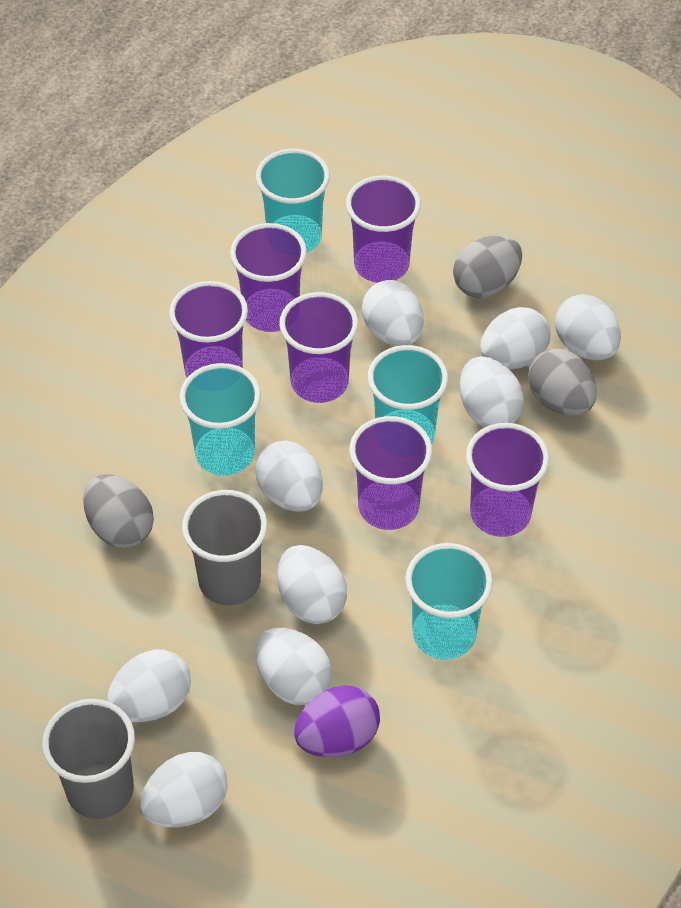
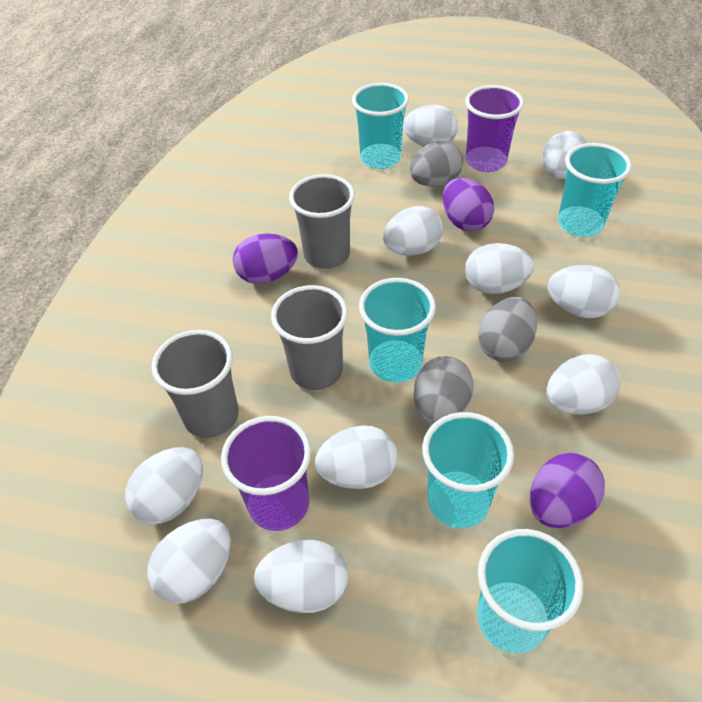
grey cup: 2 -> 3
purple cup: 6 -> 2
purple egg: 1 -> 3
turquoise cup: 4 -> 5
white egg: 9 -> 10

